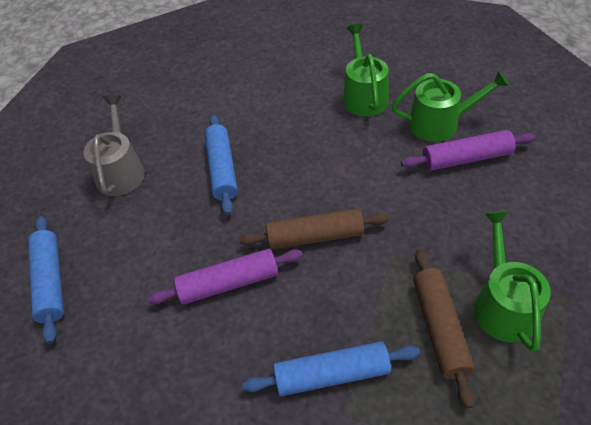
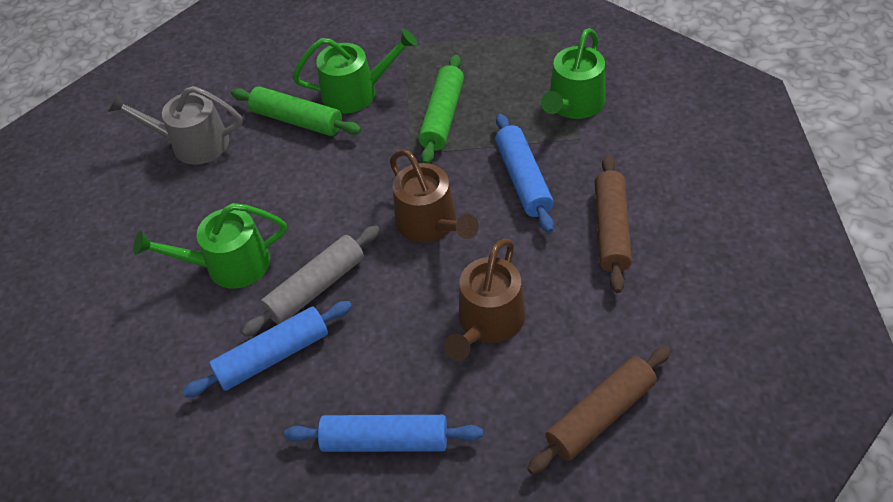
brown watering can: 0 -> 2
green rolling pin: 0 -> 2
grey rolling pin: 0 -> 1
purple rolling pin: 2 -> 0

